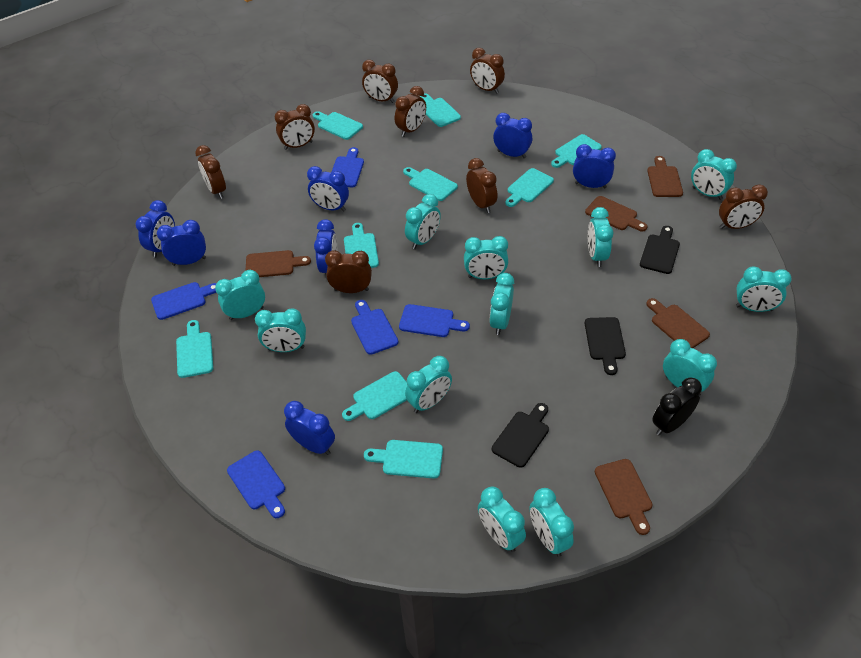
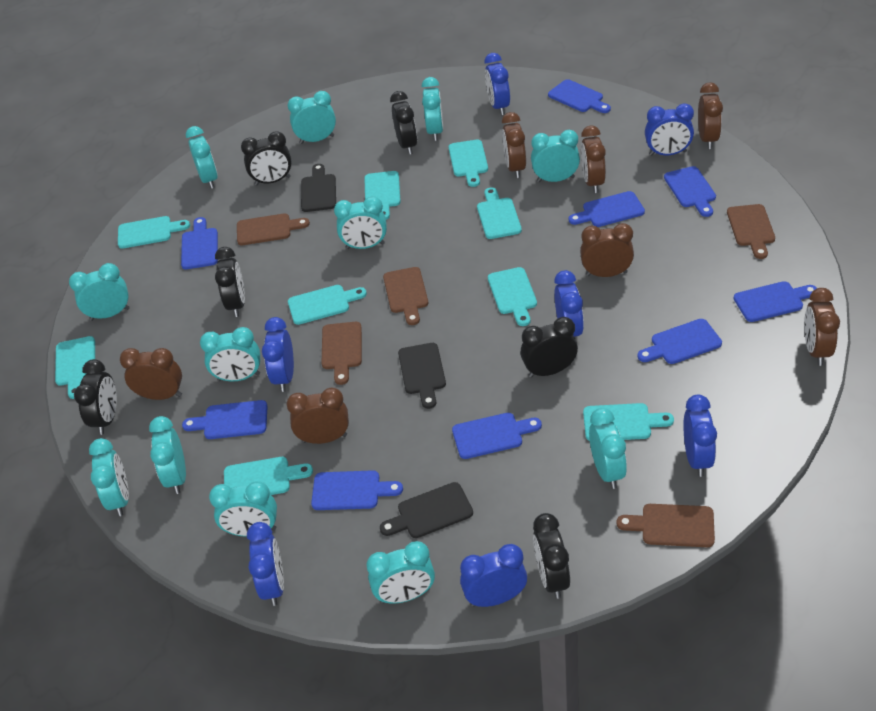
black clock: 1 -> 6
blue cutting board: 5 -> 9
brown clock: 8 -> 7

